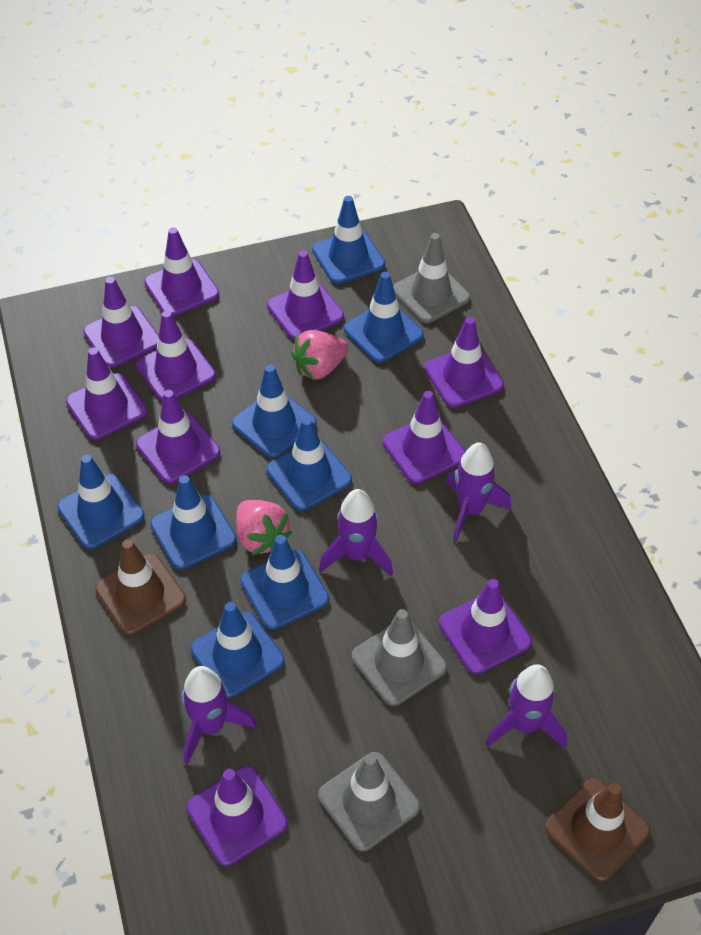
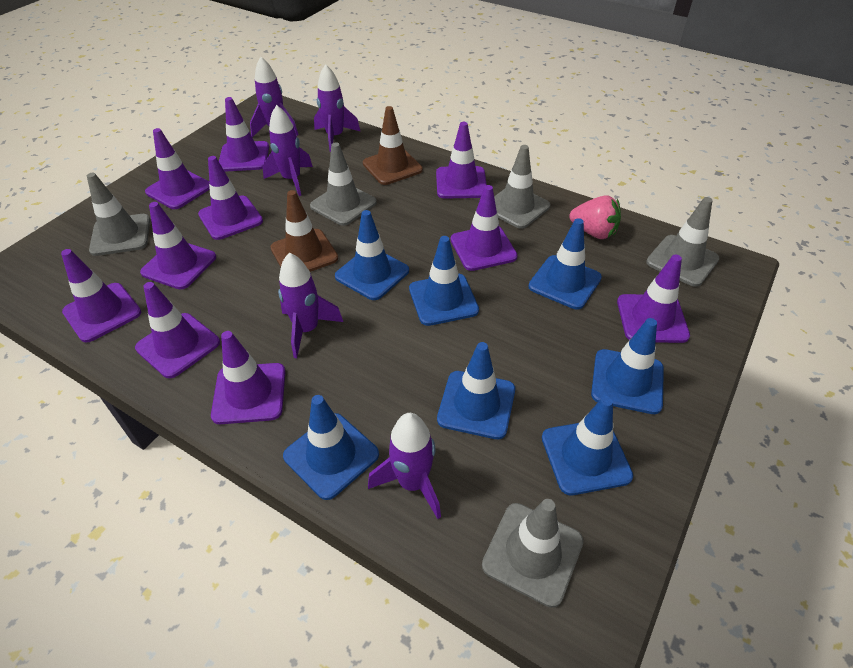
blue traffic cone: 8 -> 7
grey traffic cone: 3 -> 5
pink strawberry: 2 -> 1
purple rocket: 4 -> 5

